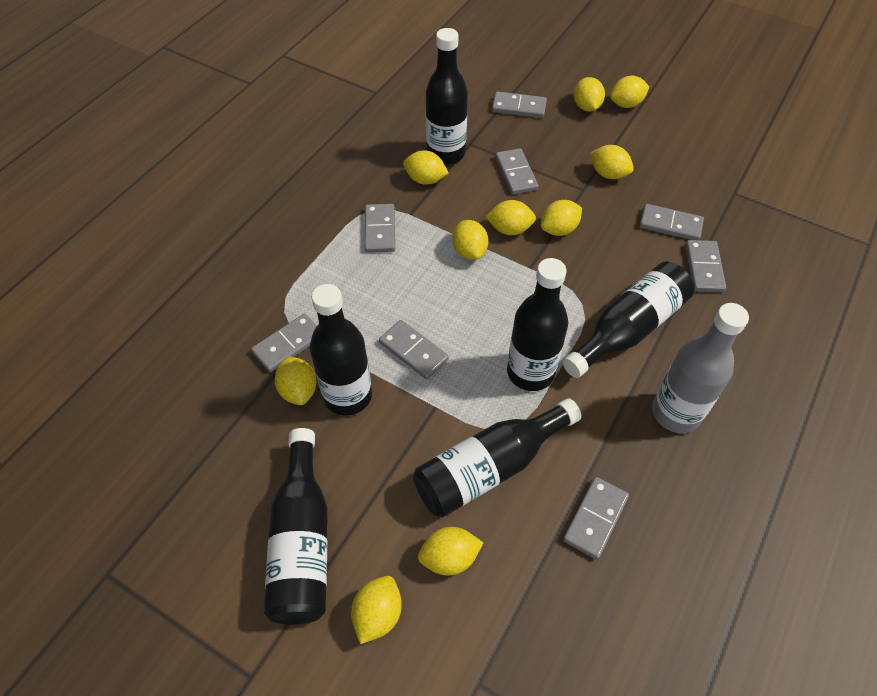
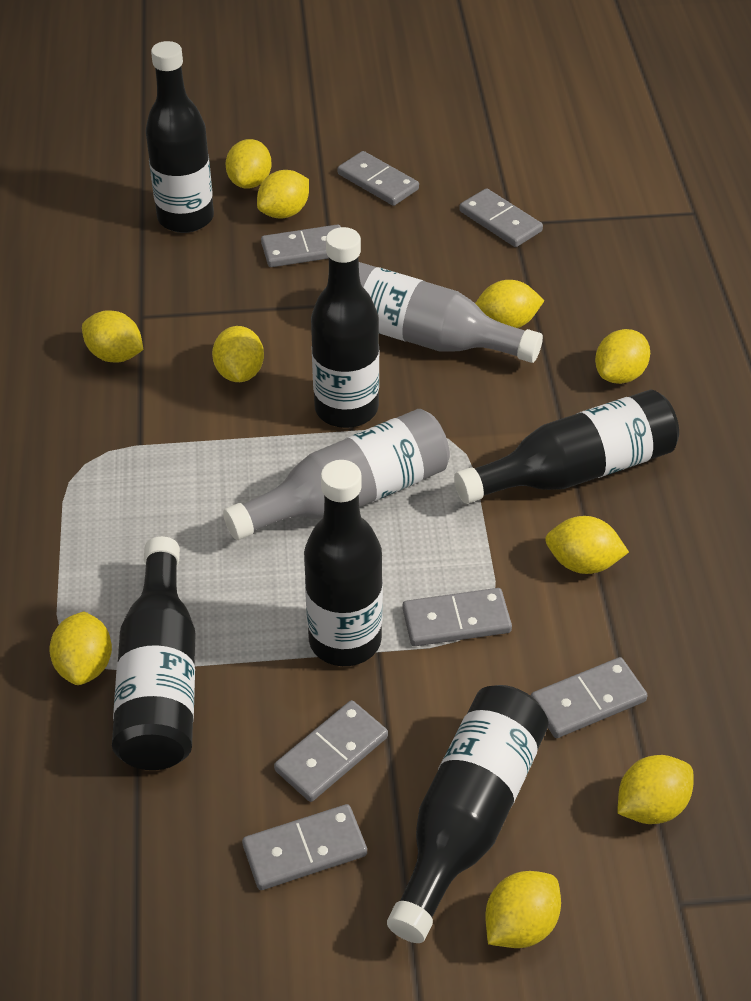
grey bottle: 1 -> 2
grey domino: 8 -> 7

